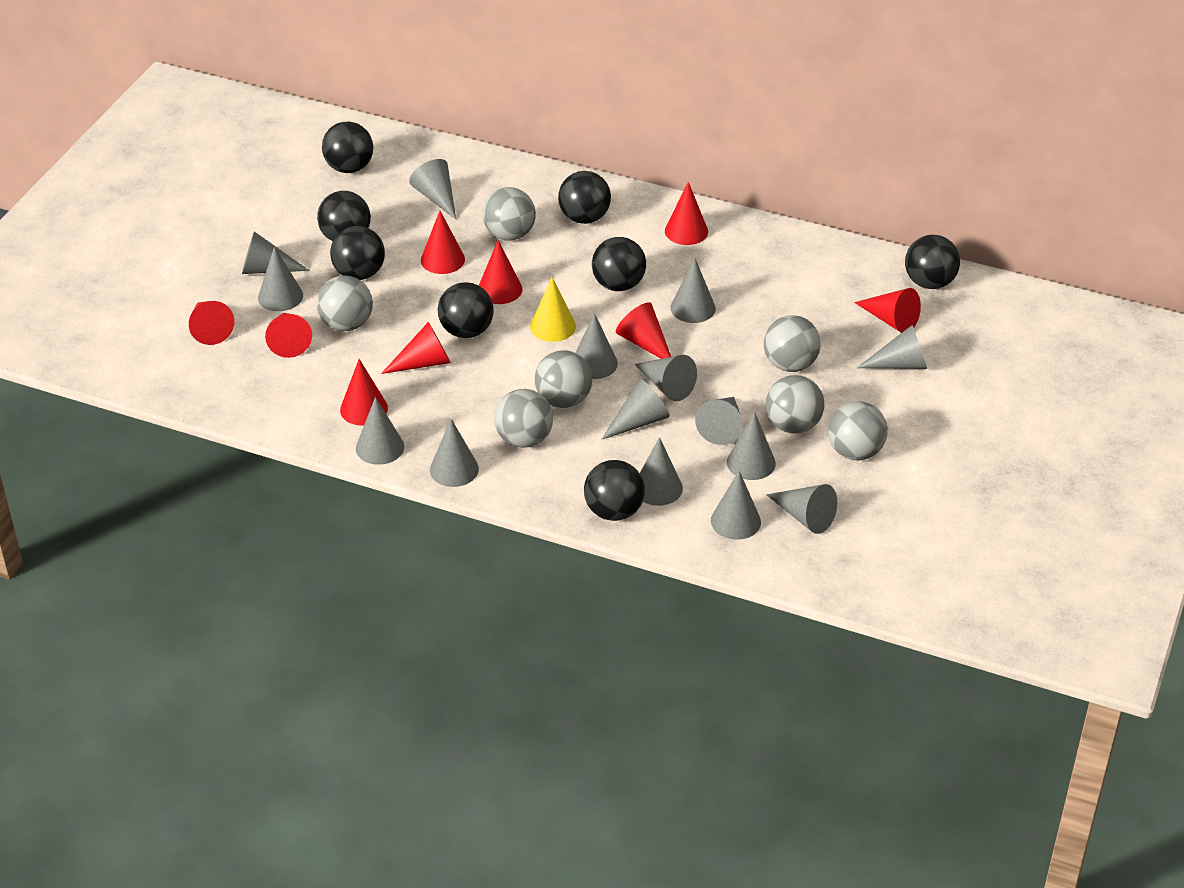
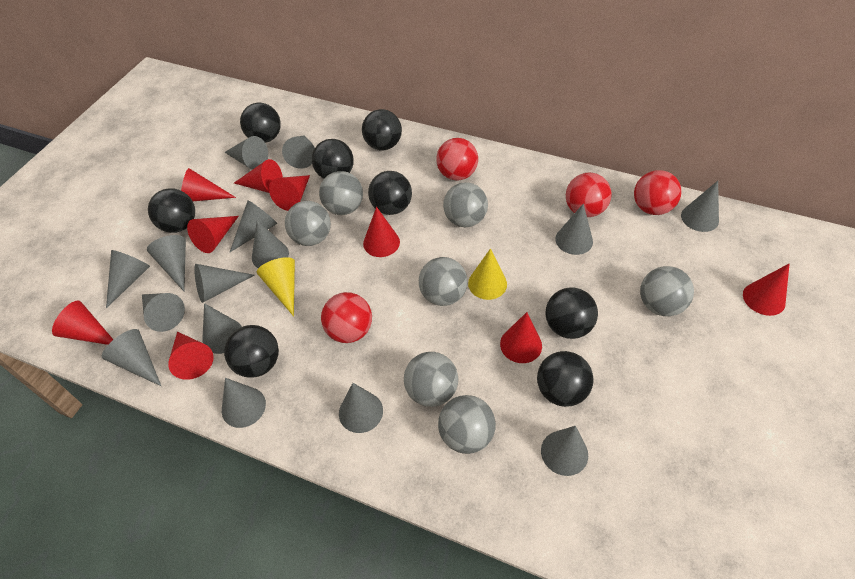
red ball: 0 -> 4
yellow cone: 1 -> 2

